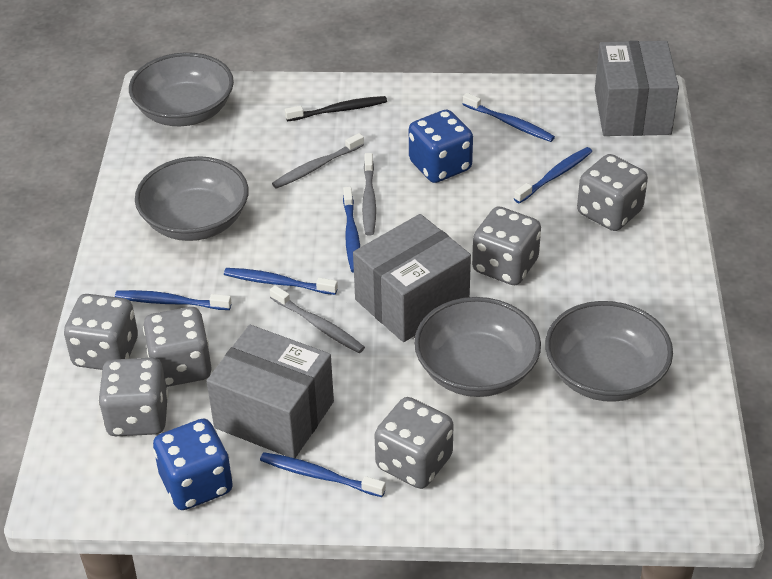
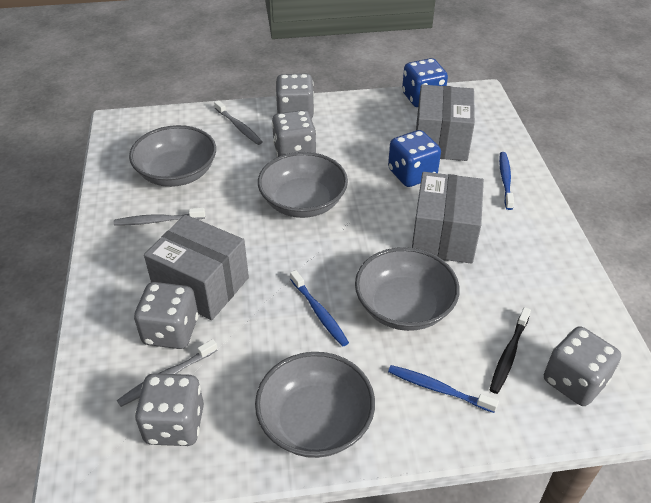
blue toothbrush: 6 -> 3
grey dice: 6 -> 5

